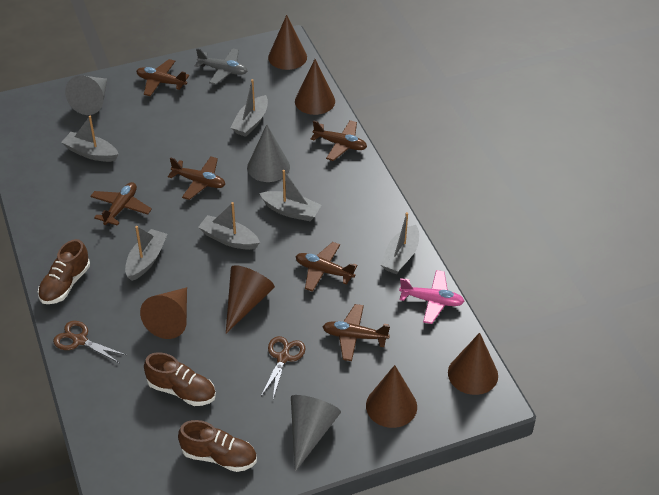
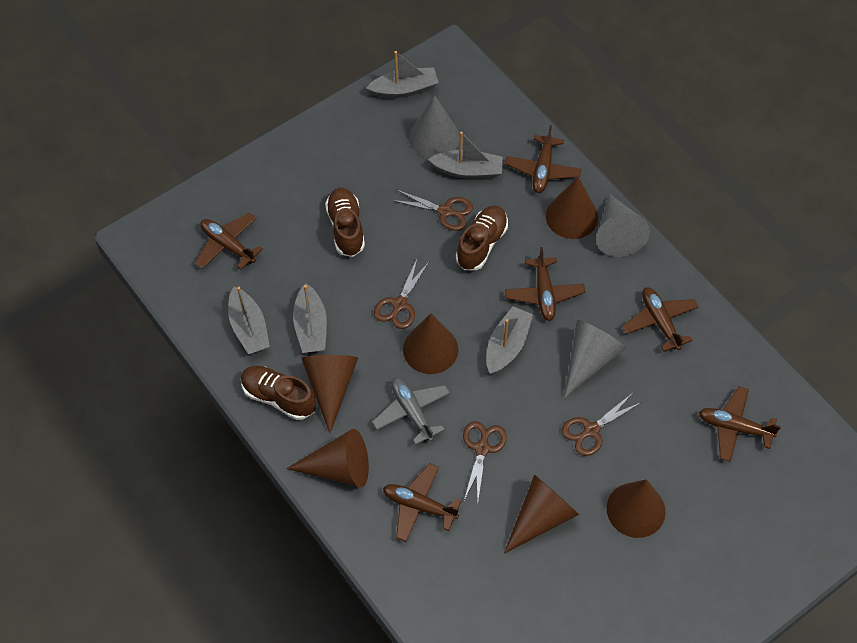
brown scissors: 2 -> 4
grey boat: 6 -> 5
pink plane: 1 -> 0

